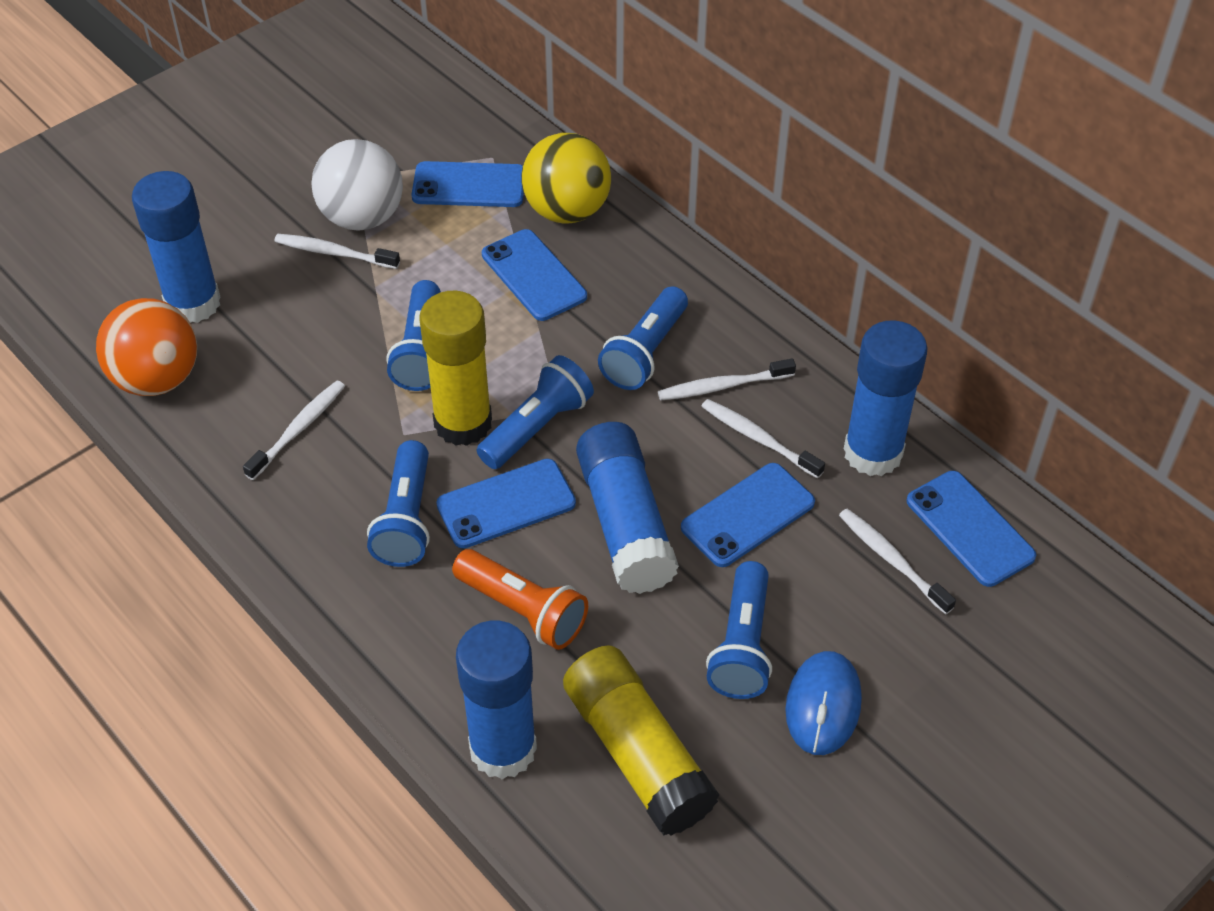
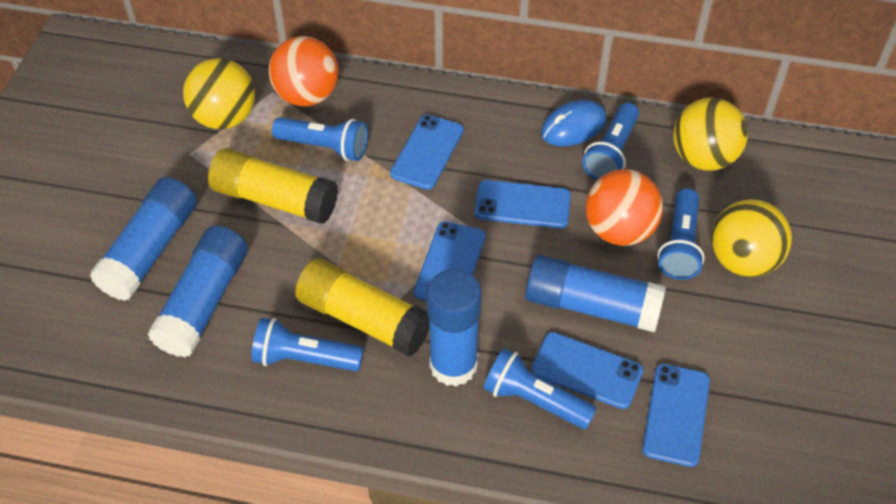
orange ball: 1 -> 2
orange flashlight: 1 -> 0
white ball: 1 -> 0
white toothbrush: 5 -> 0
yellow ball: 1 -> 3

